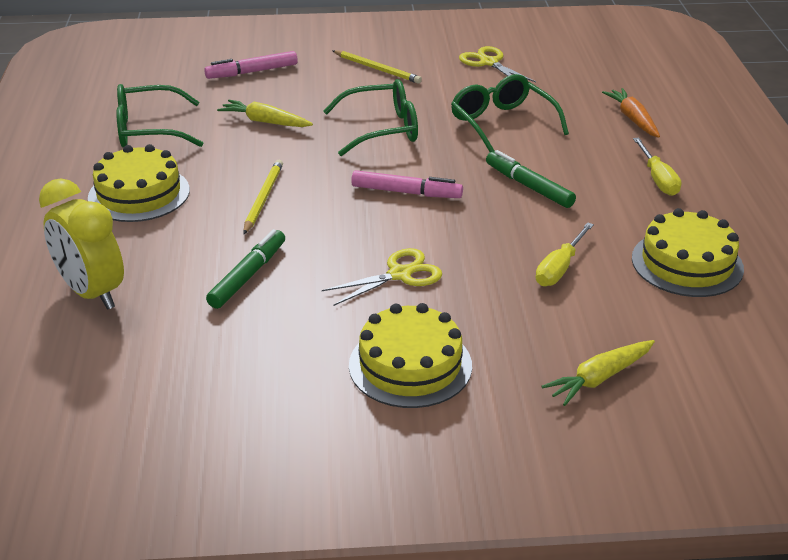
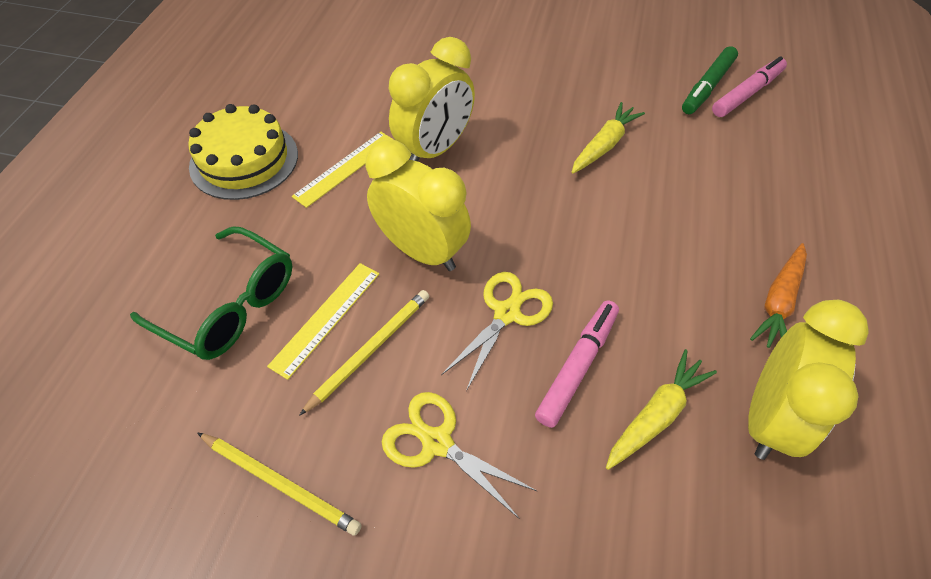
green glasses: 3 -> 1
green marker: 2 -> 1
yellow cake: 3 -> 1
yellow clock: 1 -> 3
yellow ruler: 0 -> 2
yellow screwdriver: 2 -> 0

